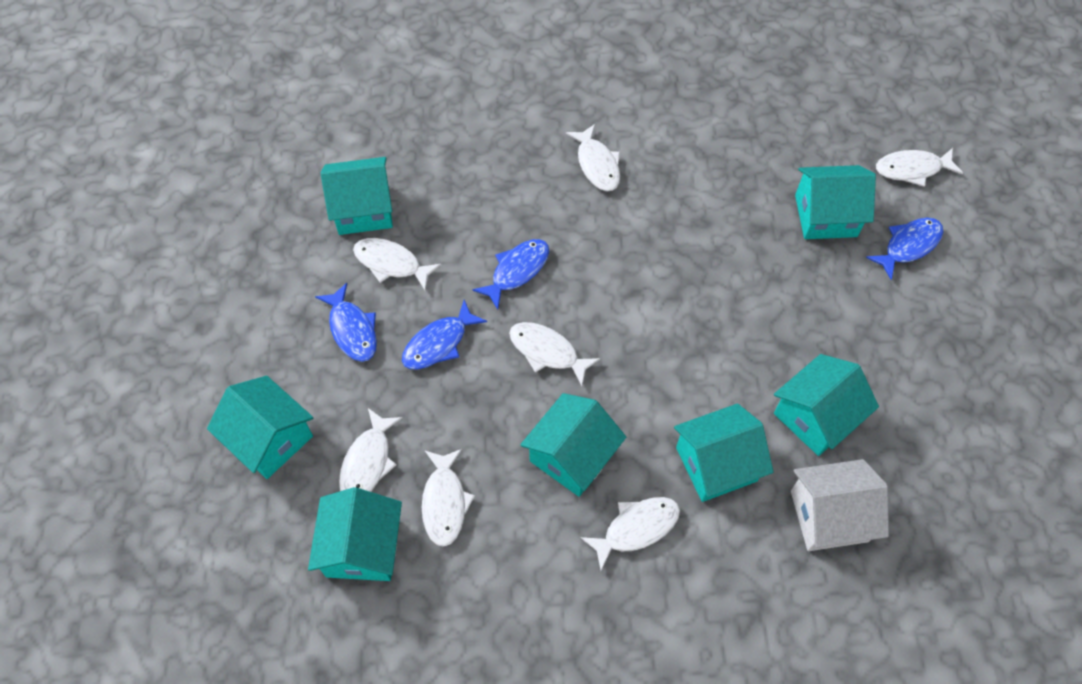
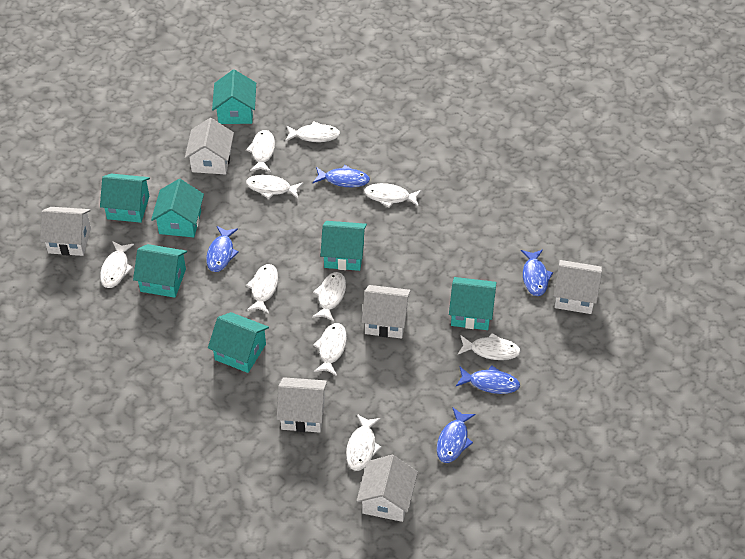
blue fish: 4 -> 5
white fish: 7 -> 10
white house: 1 -> 6

